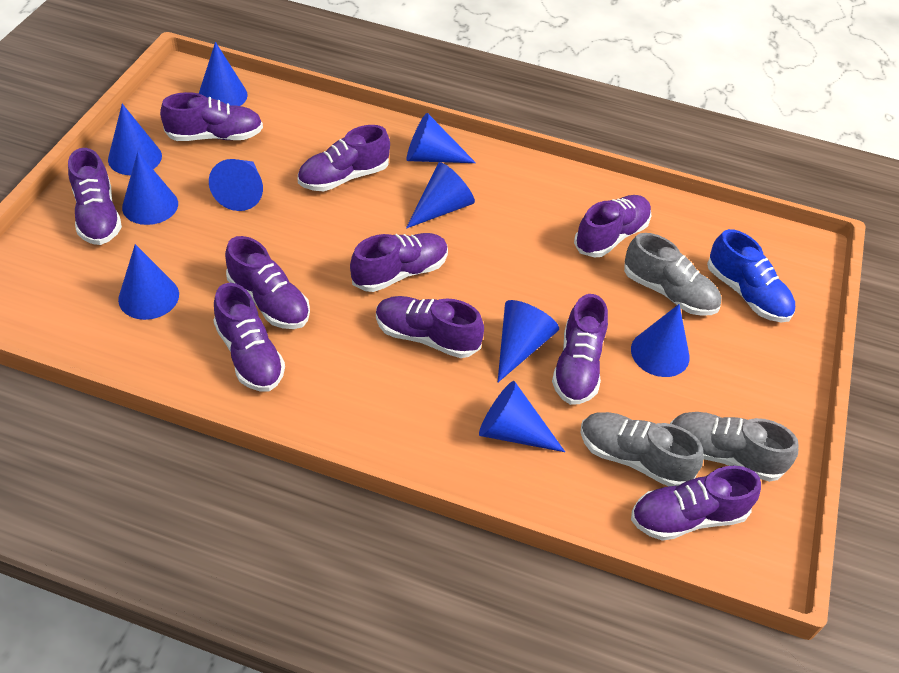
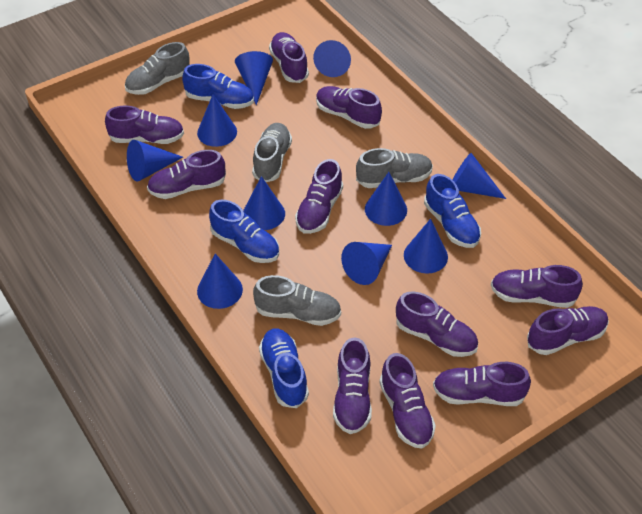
blue shoe: 1 -> 4
grey shoe: 3 -> 4
purple shoe: 10 -> 11

